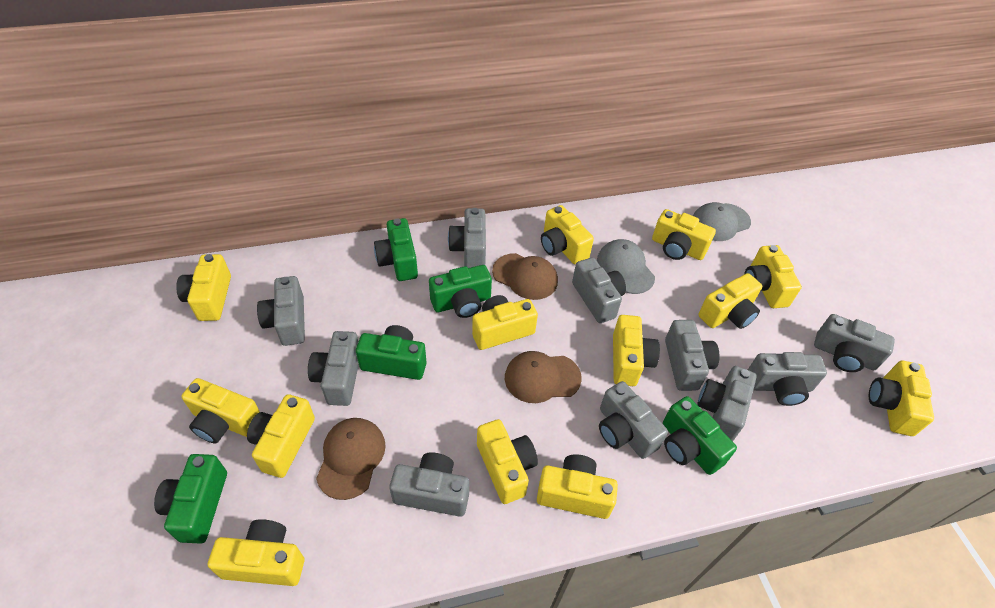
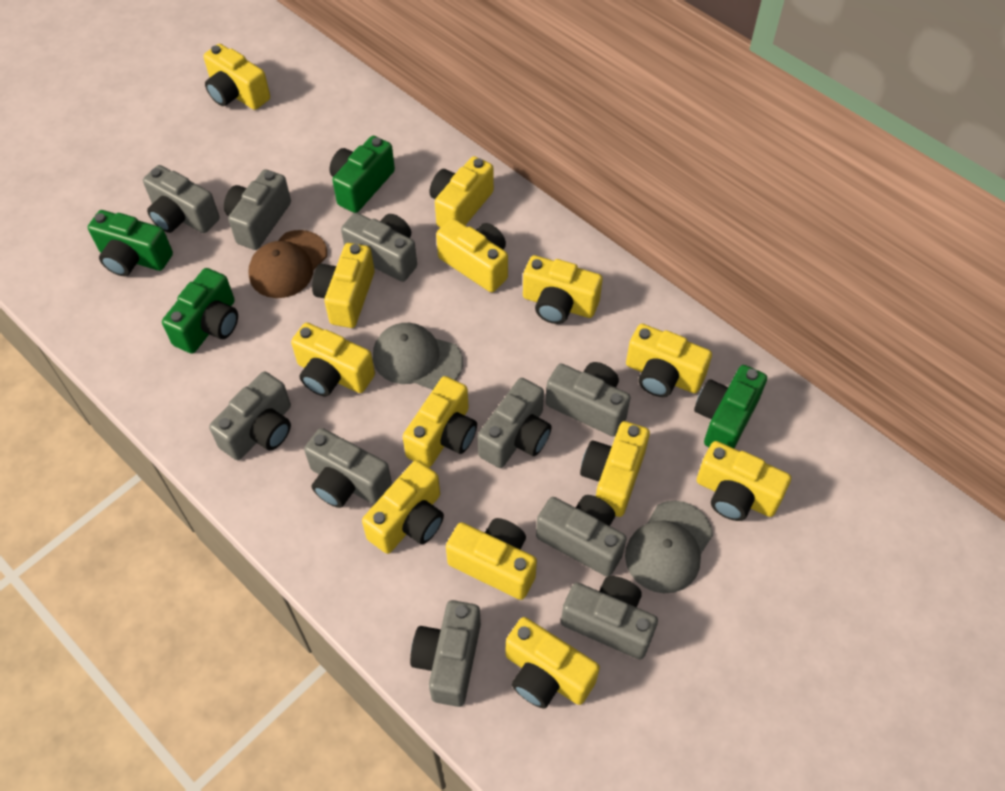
brown cap: 3 -> 1
green camera: 5 -> 4

